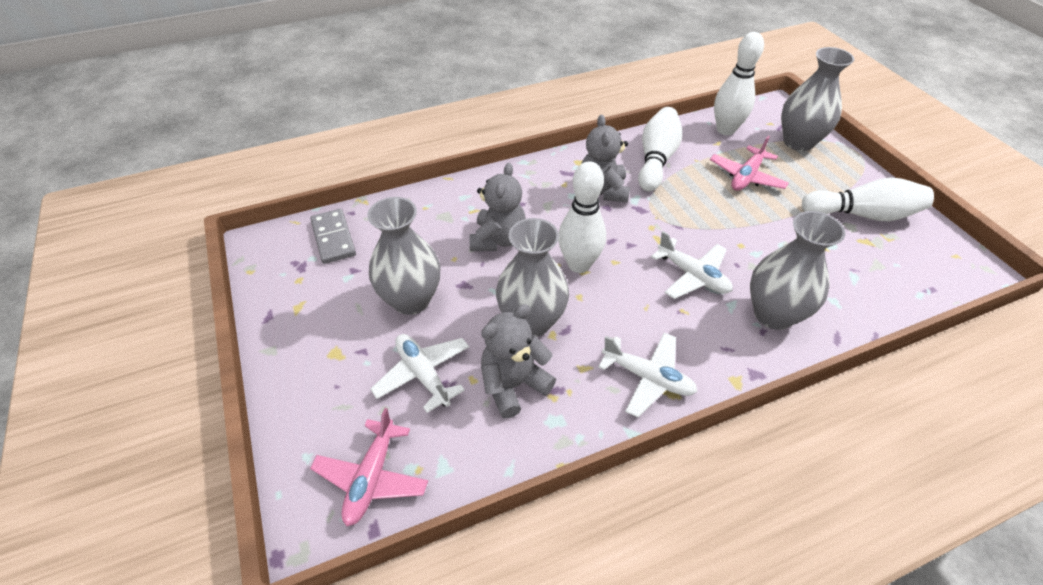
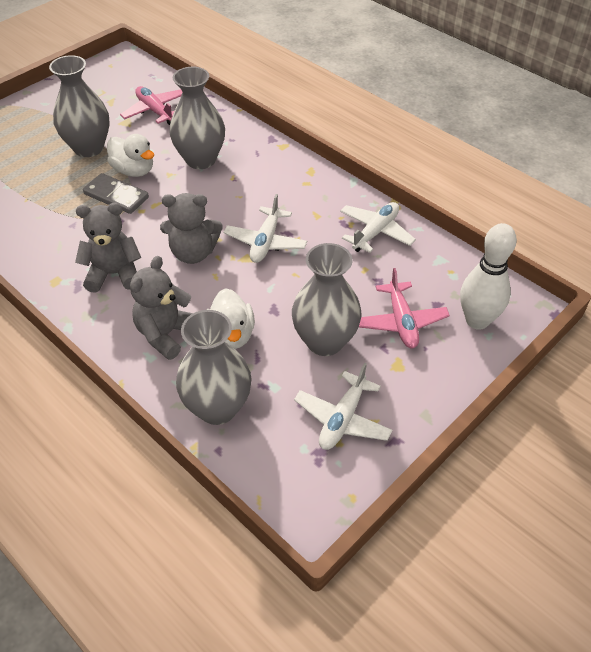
white bowling pin: 4 -> 1
white duck: 0 -> 2

